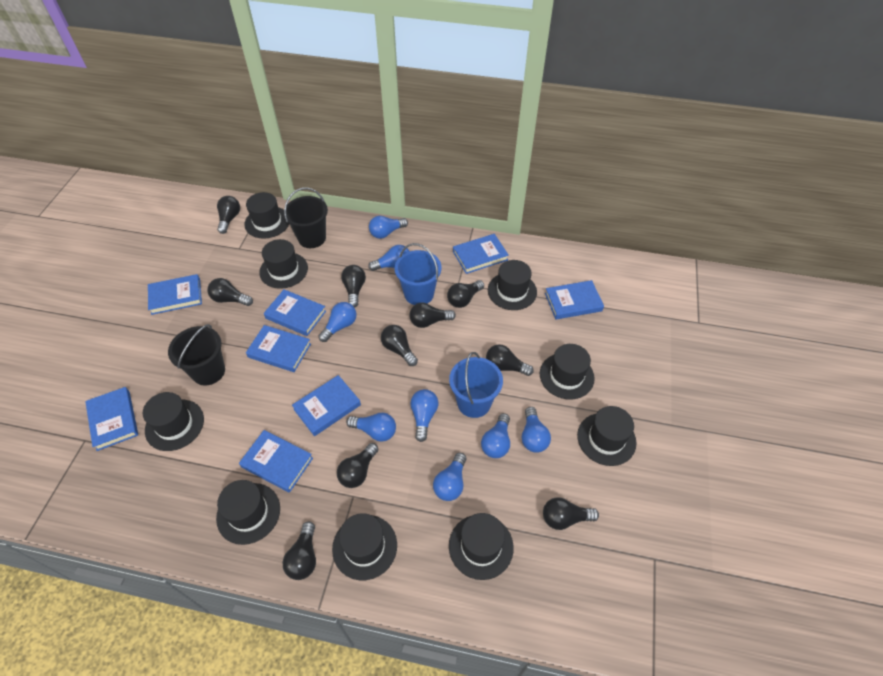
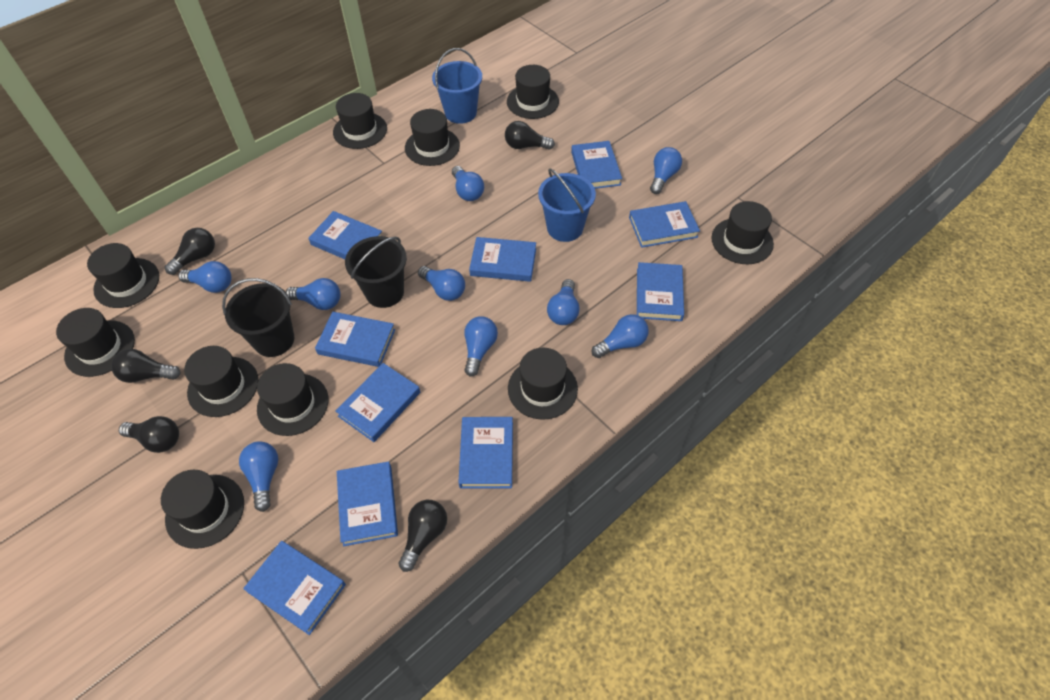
black hat: 9 -> 10
black light bulb: 10 -> 5
blue book: 8 -> 10
blue light bulb: 8 -> 9

